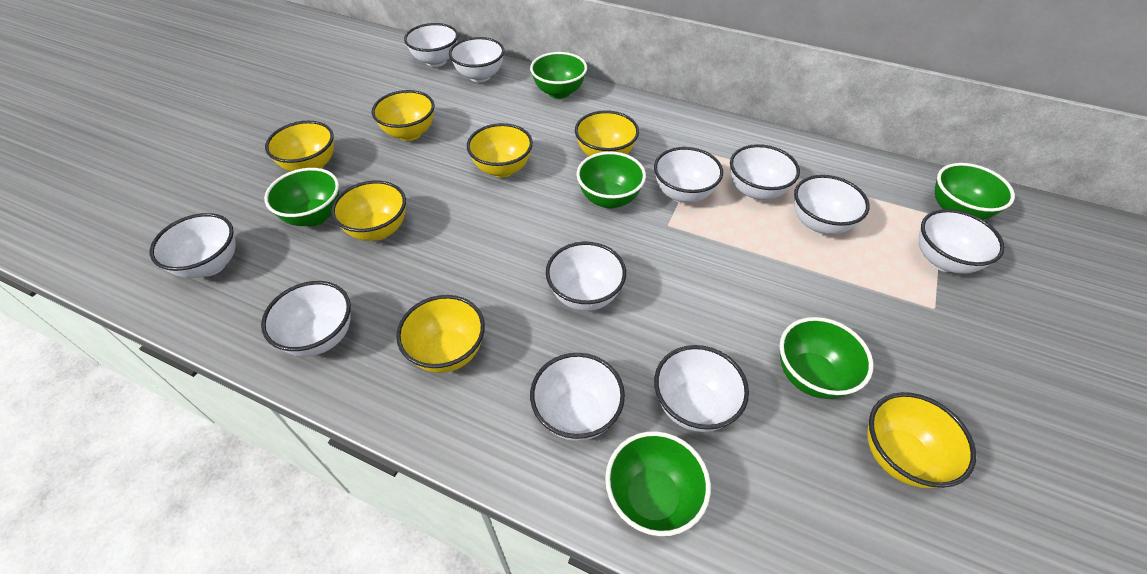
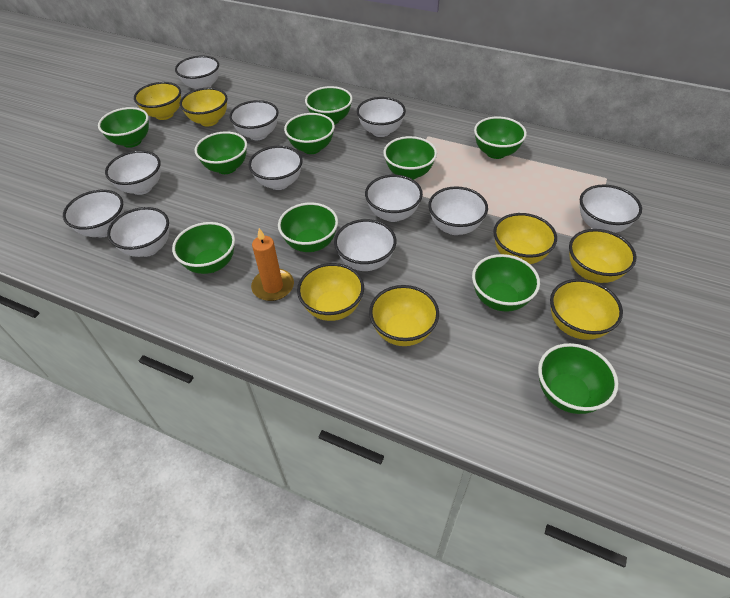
green bowl: 6 -> 10
orange candle: 0 -> 1

